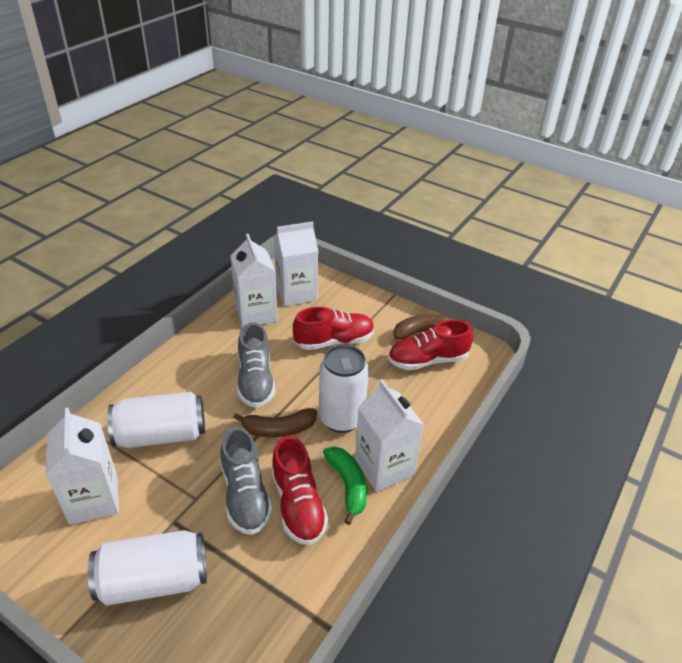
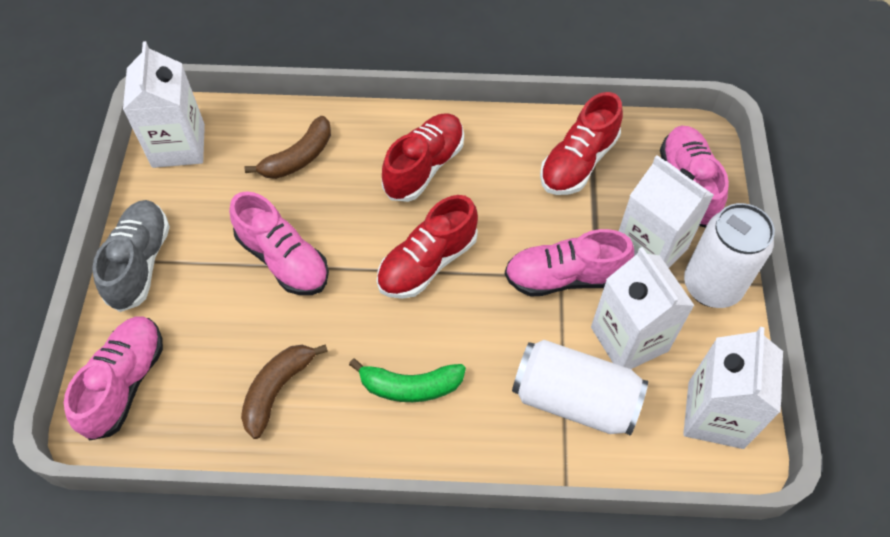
grey shoe: 2 -> 1
pink shoe: 0 -> 4
white can: 3 -> 2

